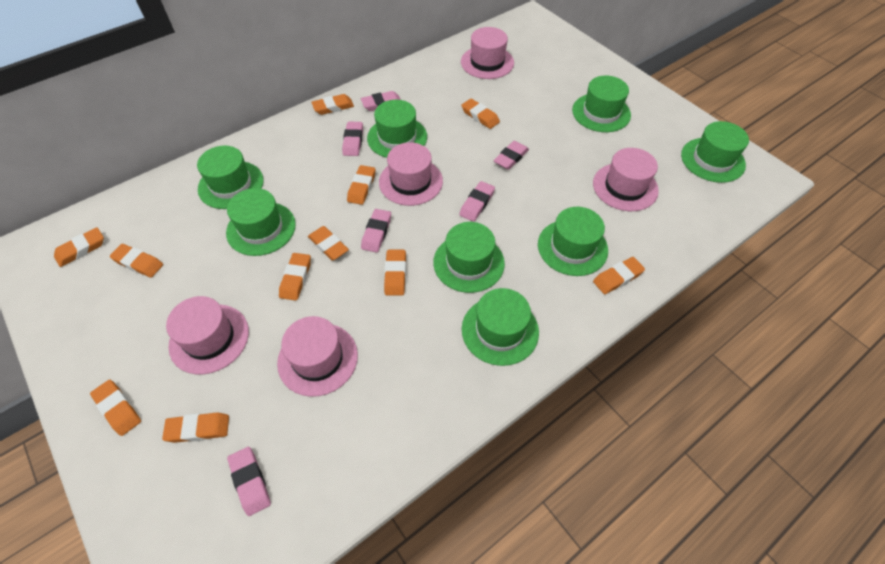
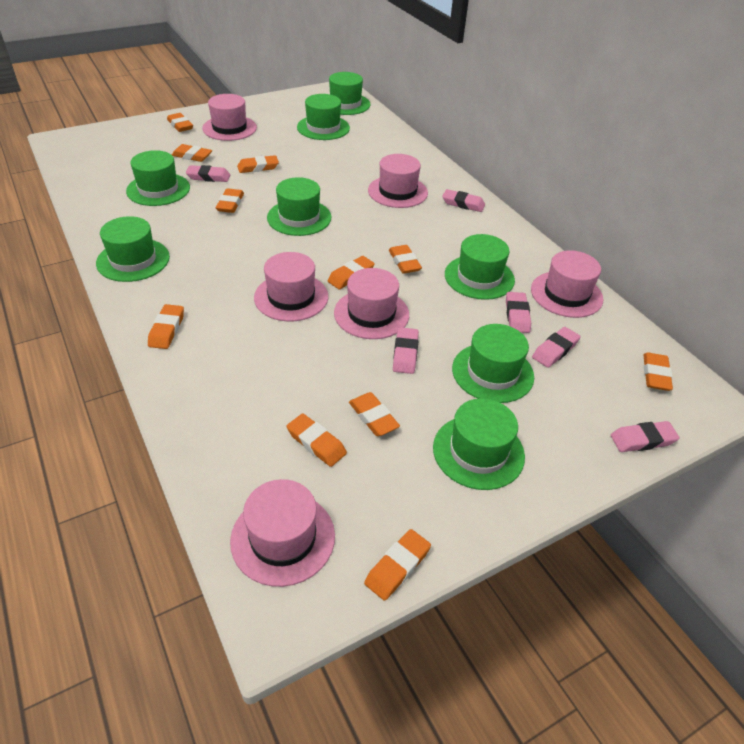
pink hat: 5 -> 6

